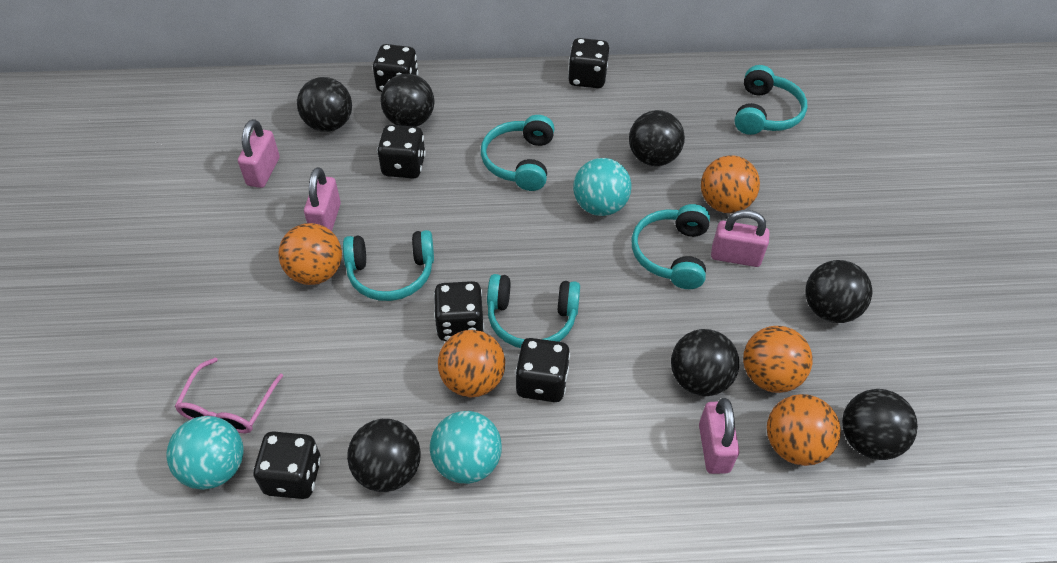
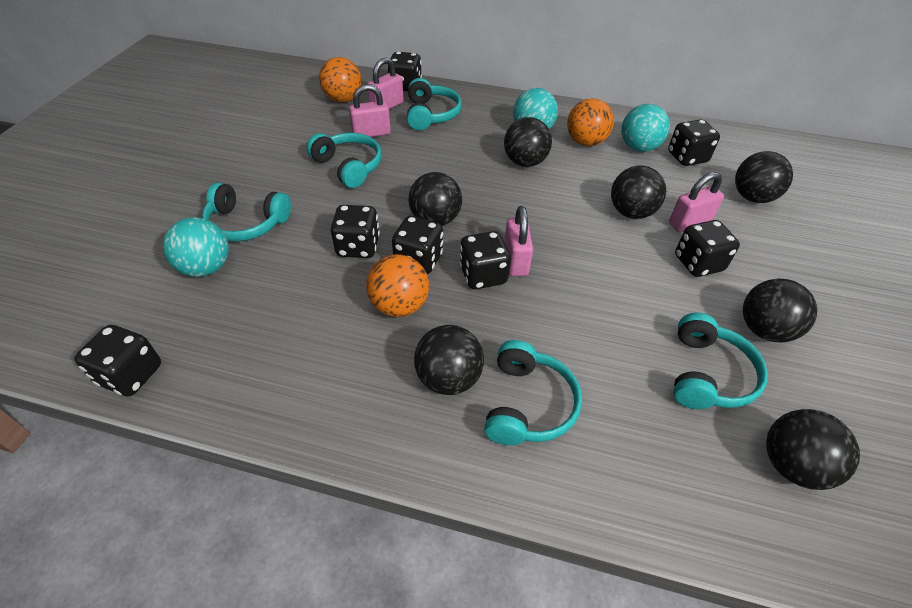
black dice: 6 -> 7
orange ball: 5 -> 3
pink glasses: 1 -> 0

